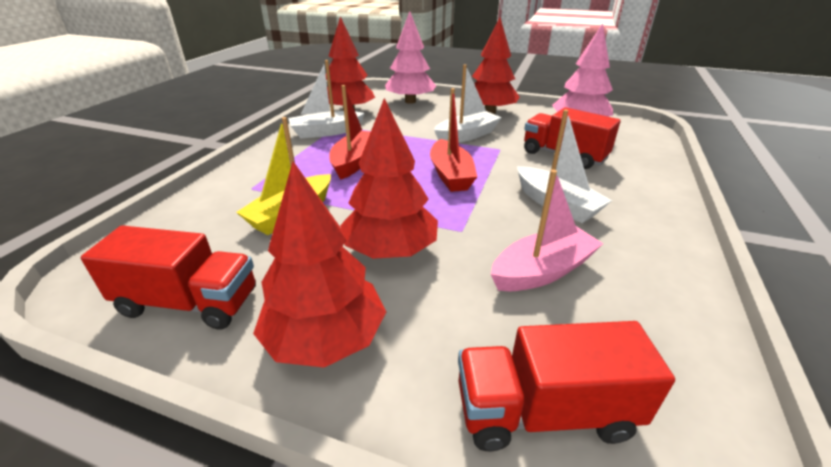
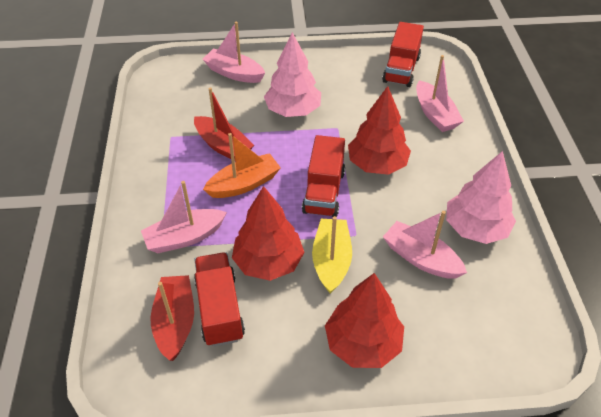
orange boat: 0 -> 1
pink boat: 1 -> 4
red tree: 4 -> 3
white boat: 3 -> 0

